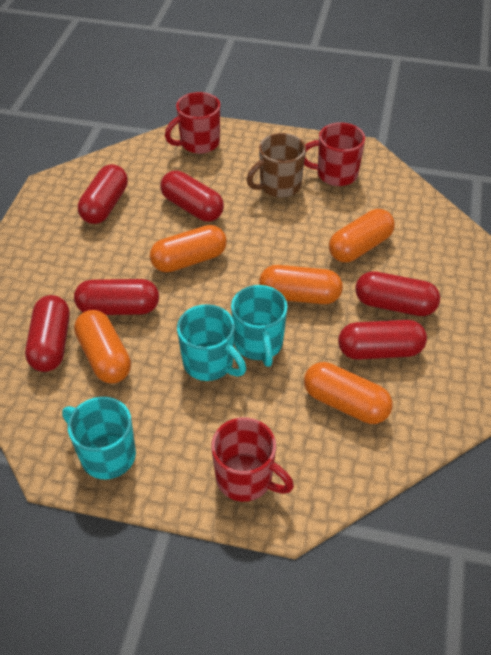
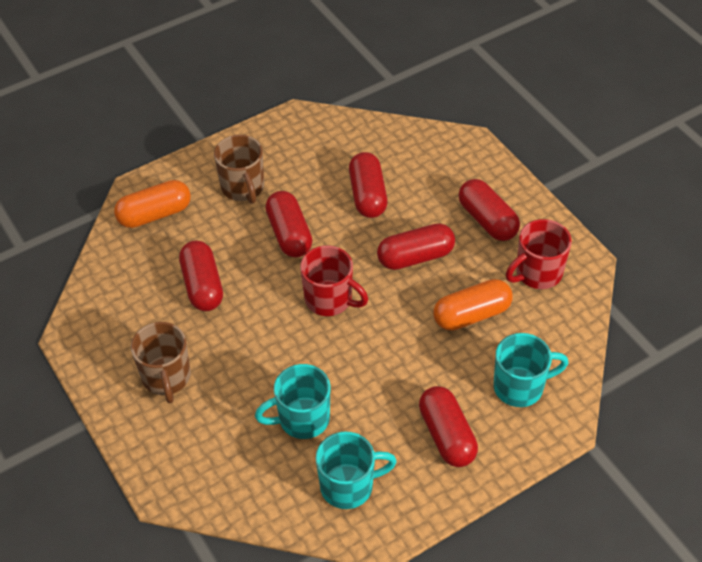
brown mug: 1 -> 2
orange capsule: 5 -> 2
red mug: 3 -> 2

